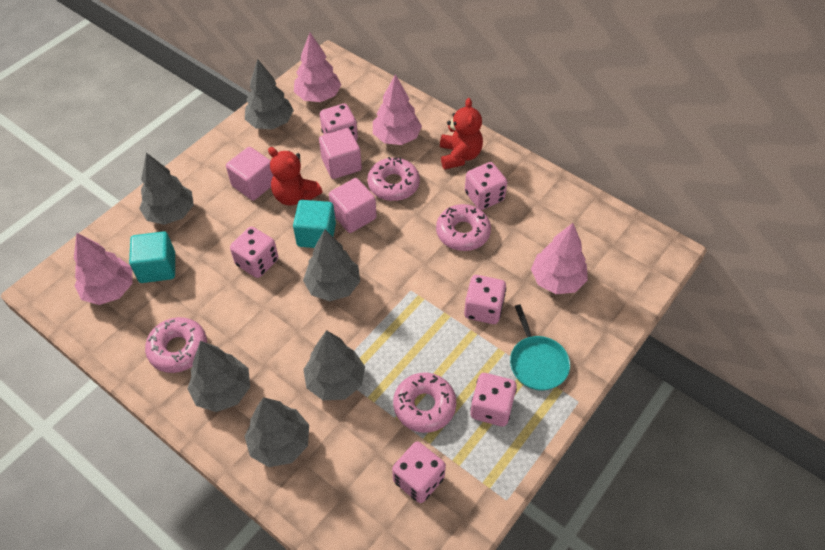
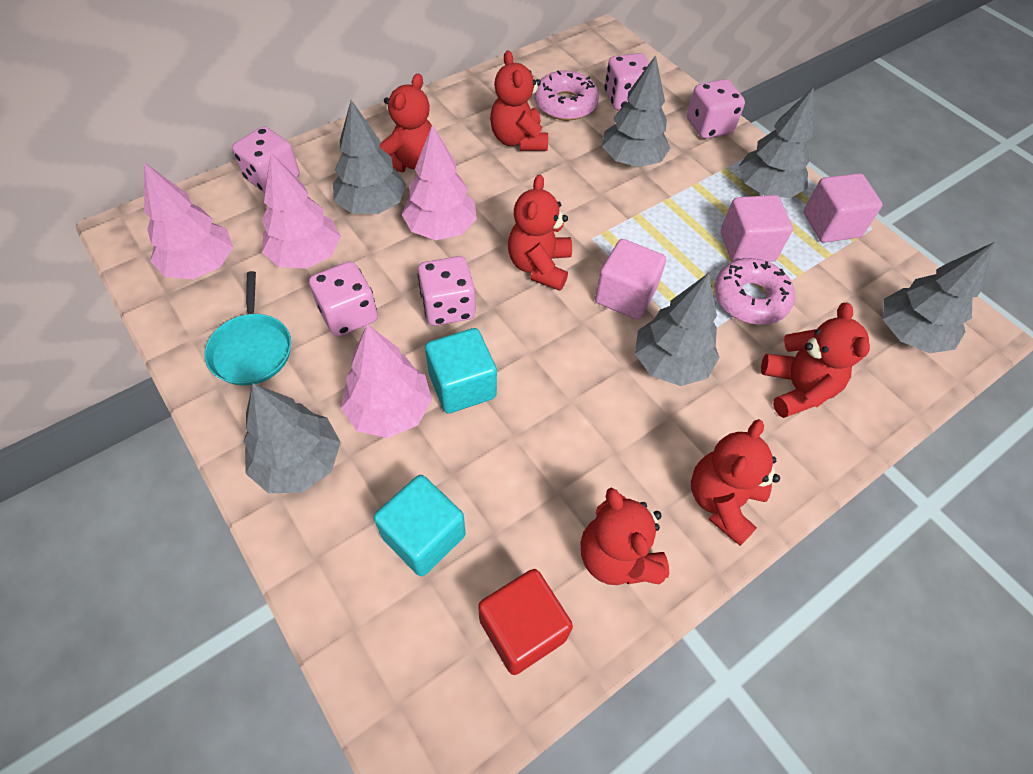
pink dice: 6 -> 5
pink donut: 4 -> 2
red cube: 0 -> 1
red teddy bear: 2 -> 6

